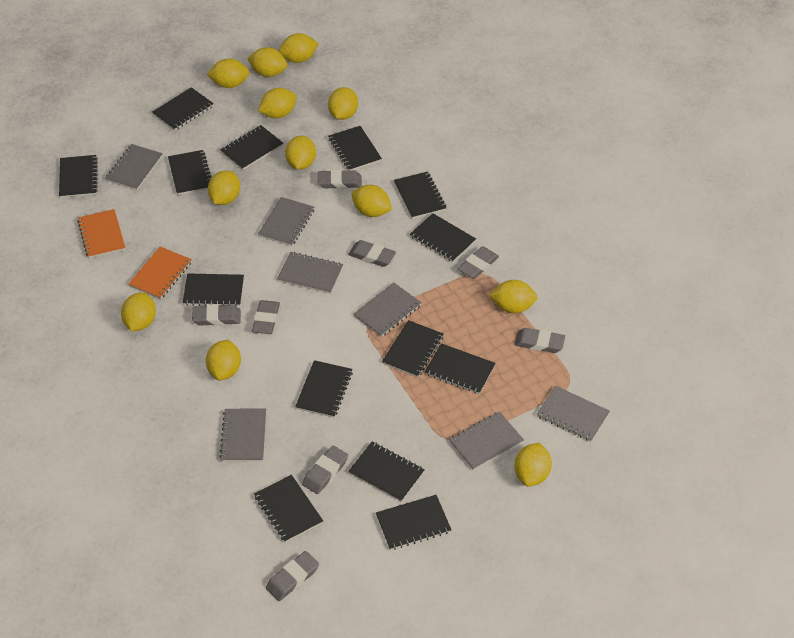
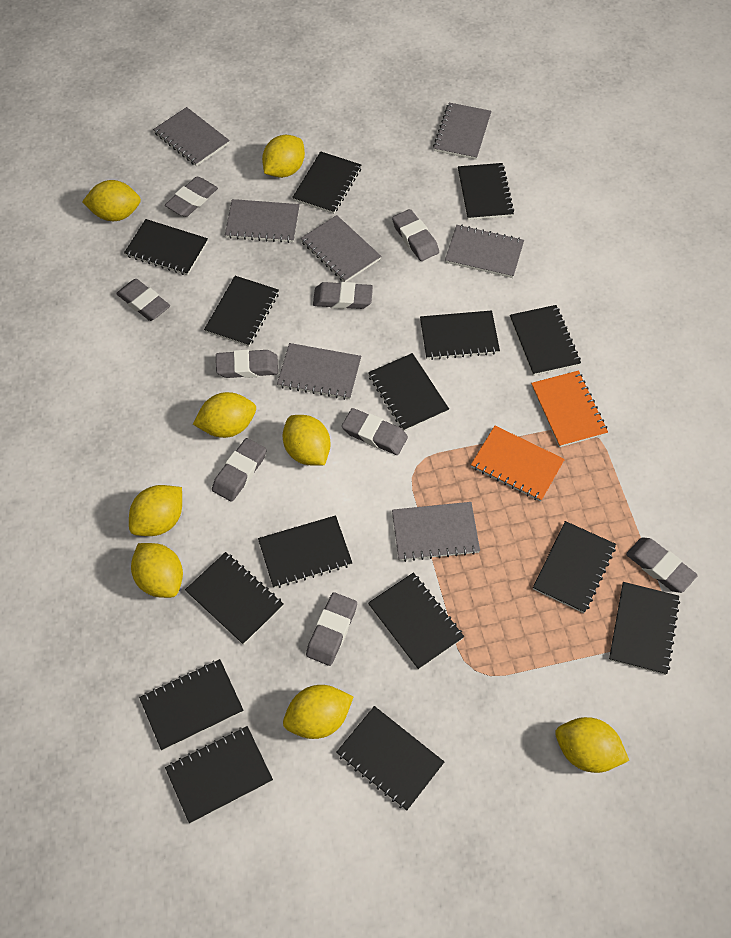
black notebook: 14 -> 15
grey eraser: 8 -> 9
yellow lemon: 12 -> 8

